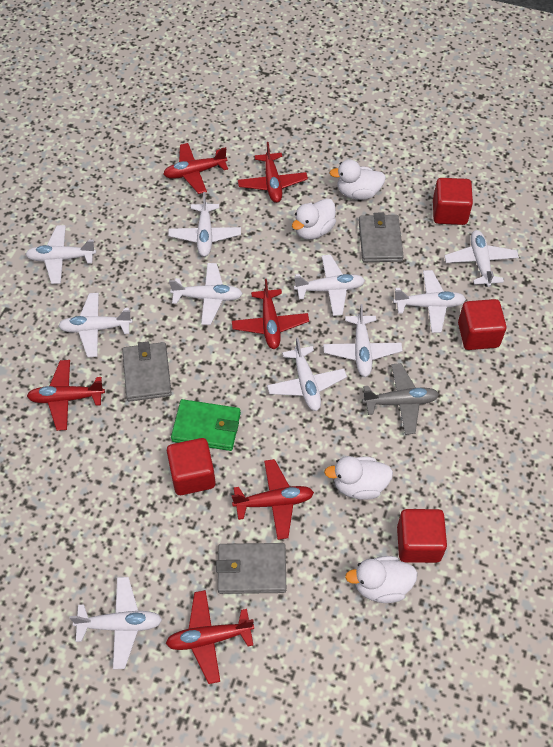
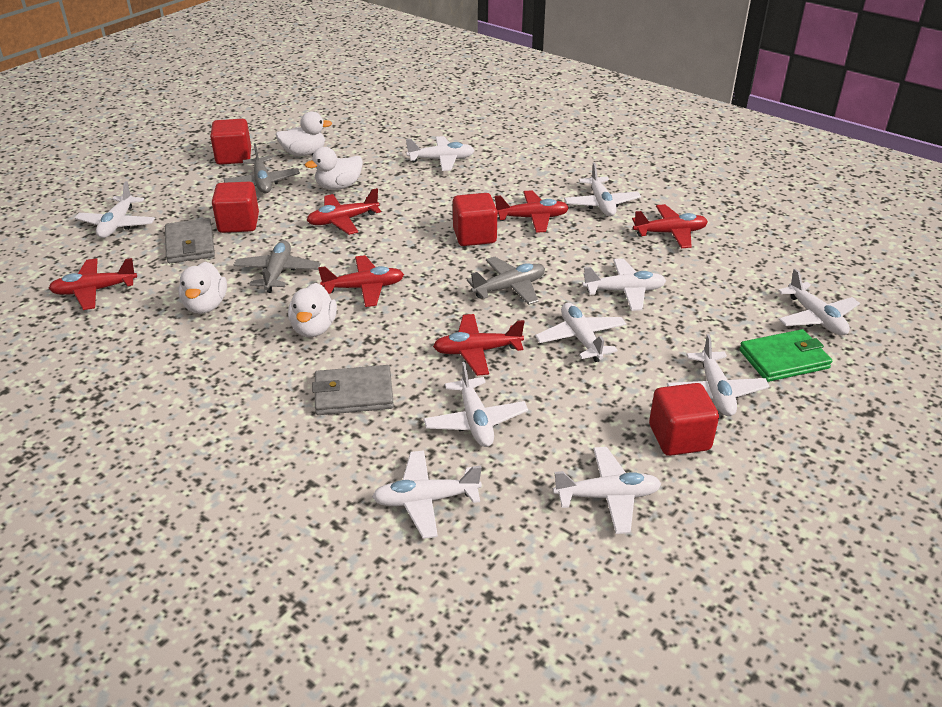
grey plane: 1 -> 3
grey wallet: 3 -> 2

